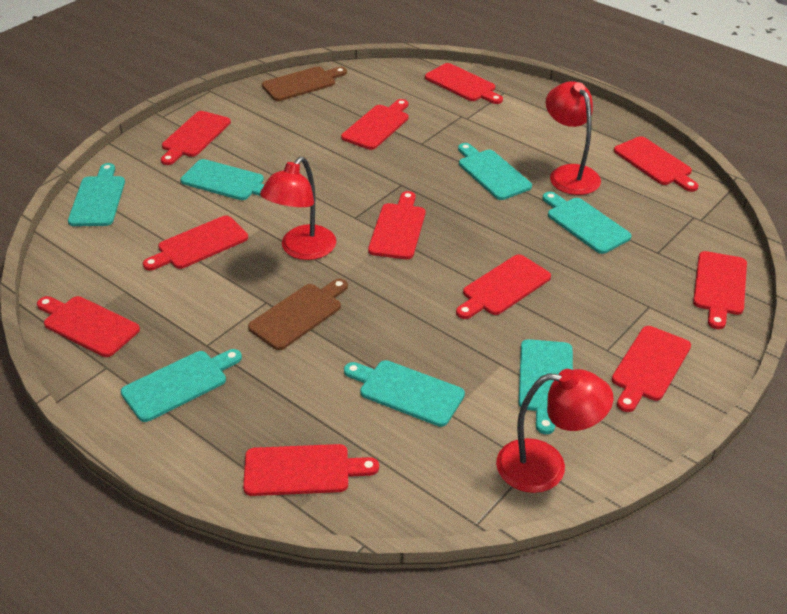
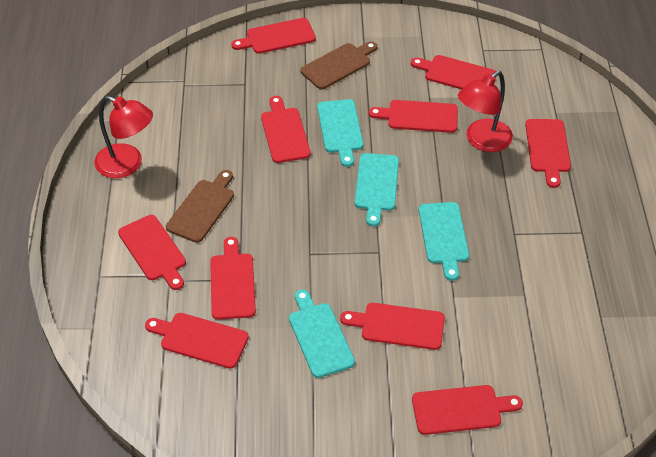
red cutting board: 11 -> 10
red lamp: 3 -> 2
turquoise cutting board: 7 -> 4

